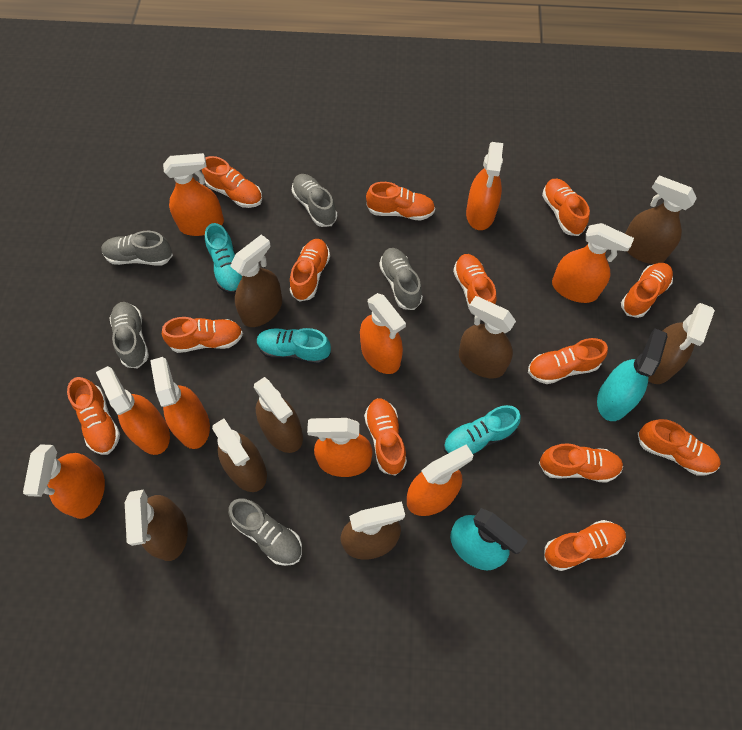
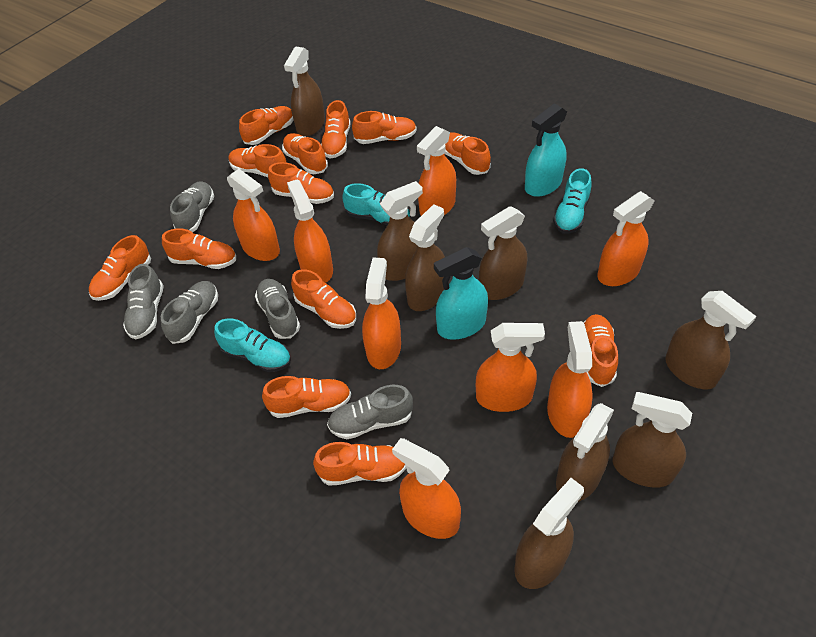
orange spray bottle: 9 -> 8

